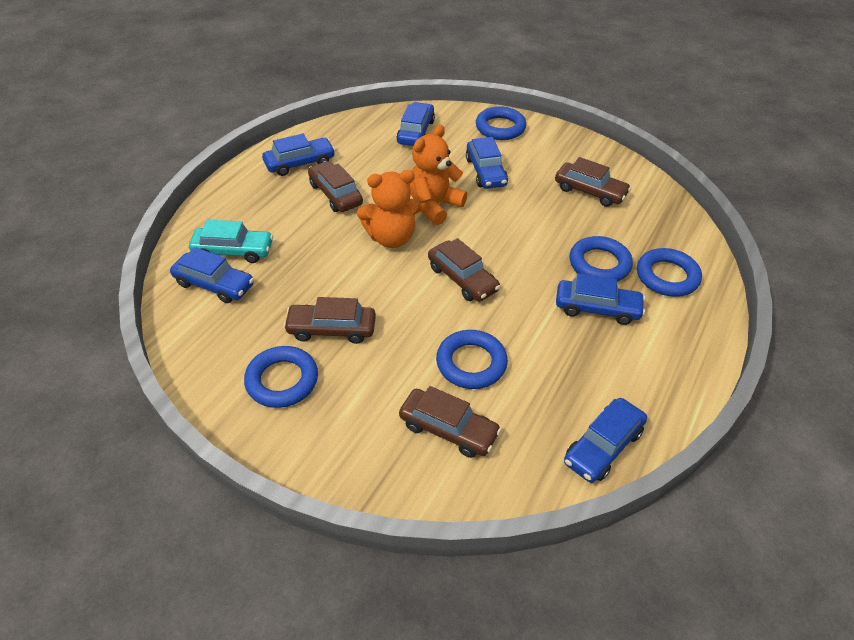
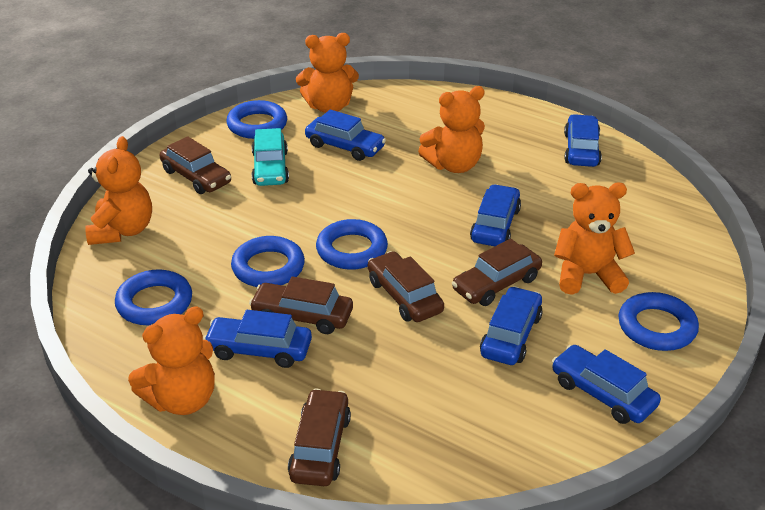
orange teddy bear: 2 -> 5

